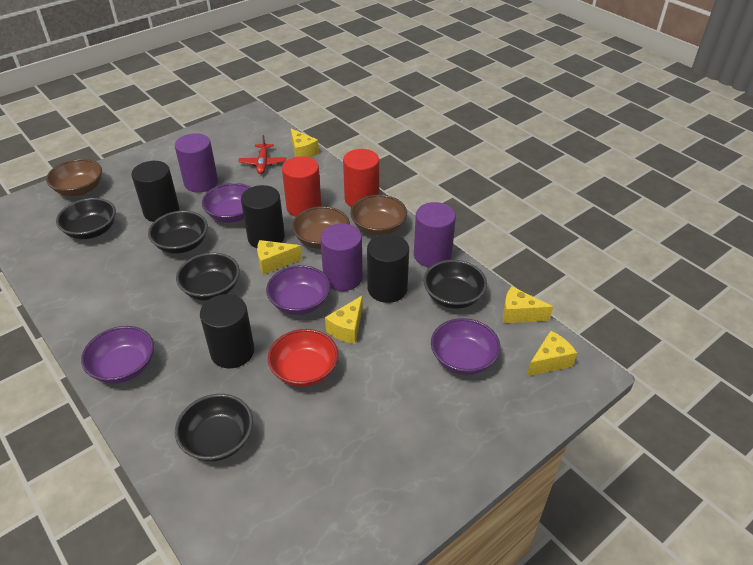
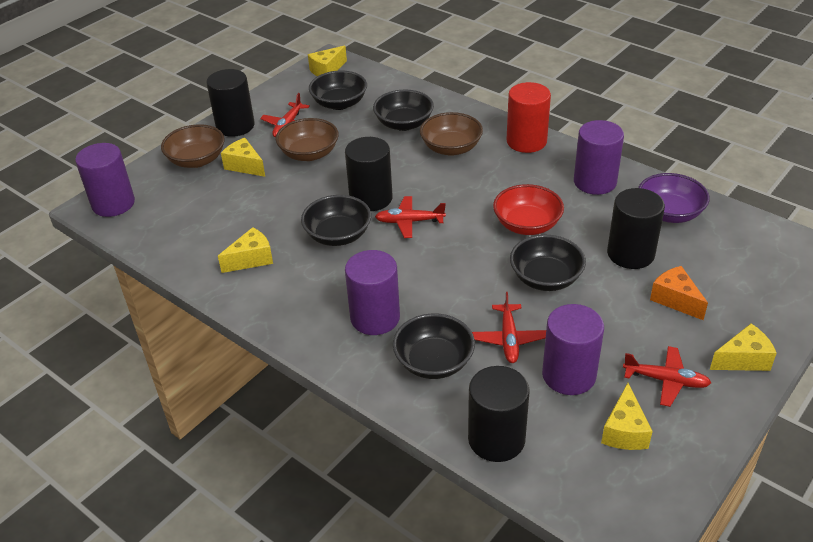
orange cheese: 0 -> 1
purple bowl: 4 -> 1
purple cylinder: 3 -> 4
red cylinder: 2 -> 1
red plane: 1 -> 4

